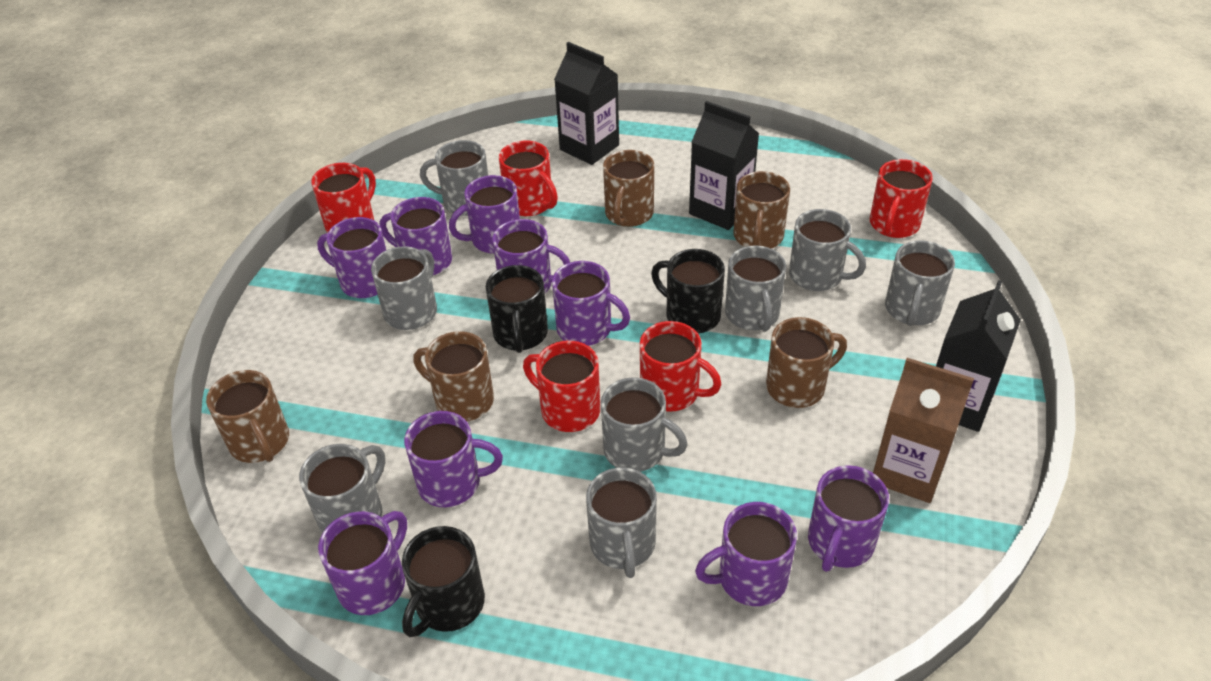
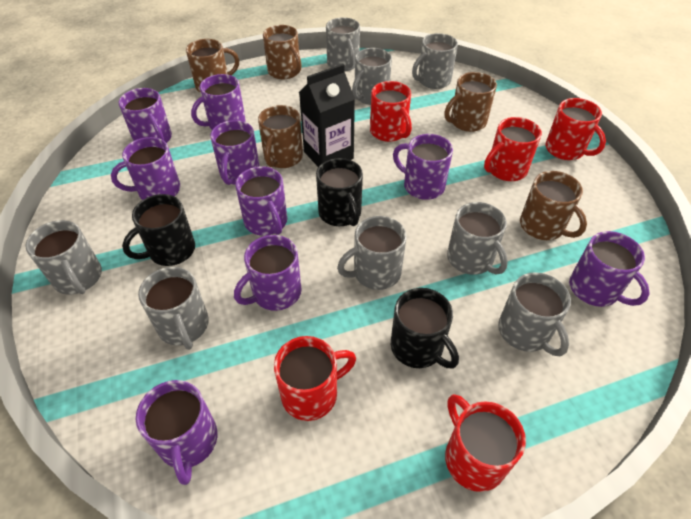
black carton: 3 -> 1
brown carton: 1 -> 0

